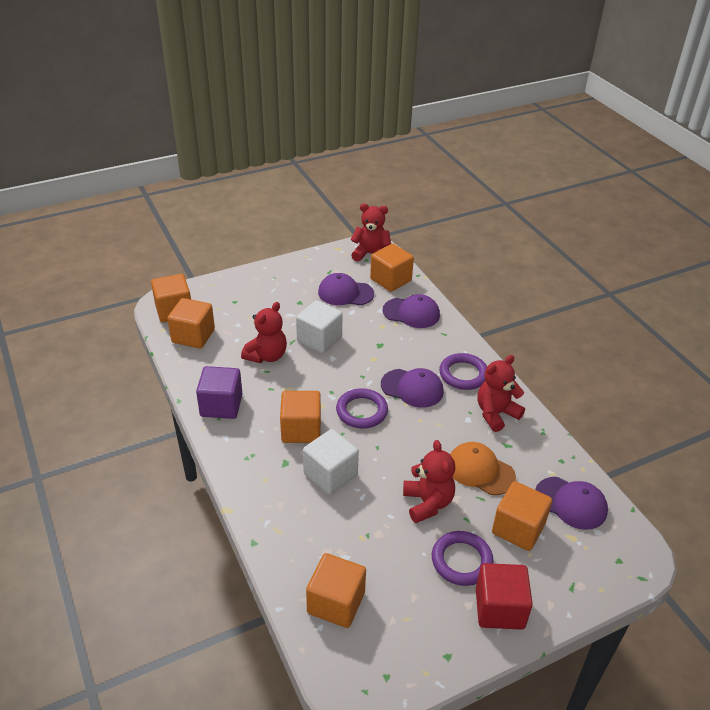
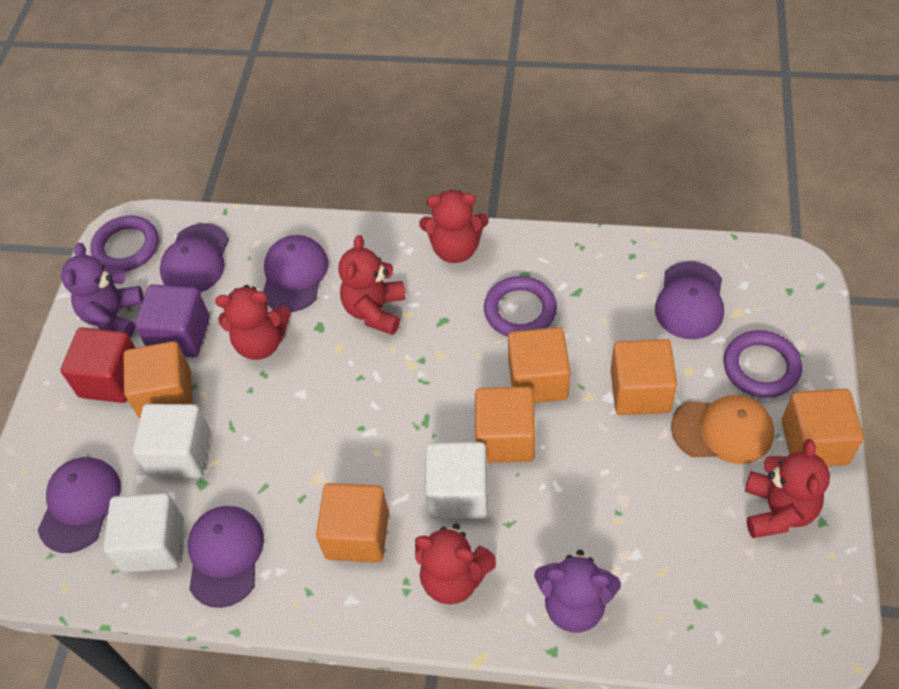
purple cap: 4 -> 5
purple teddy bear: 0 -> 2
red teddy bear: 4 -> 5
white cube: 2 -> 3

